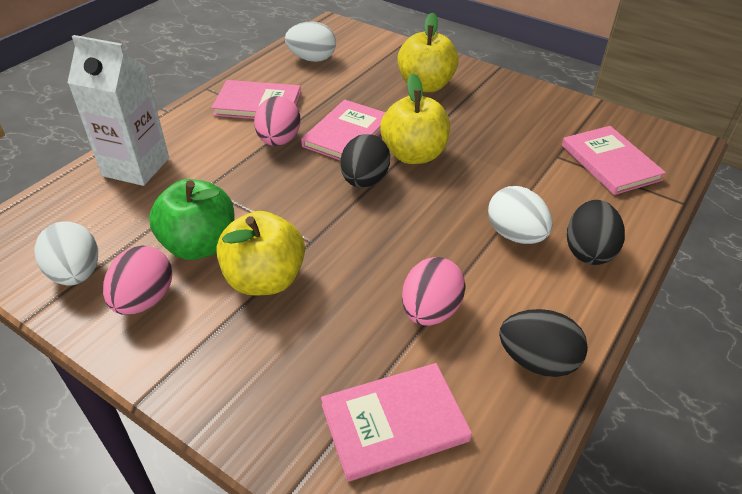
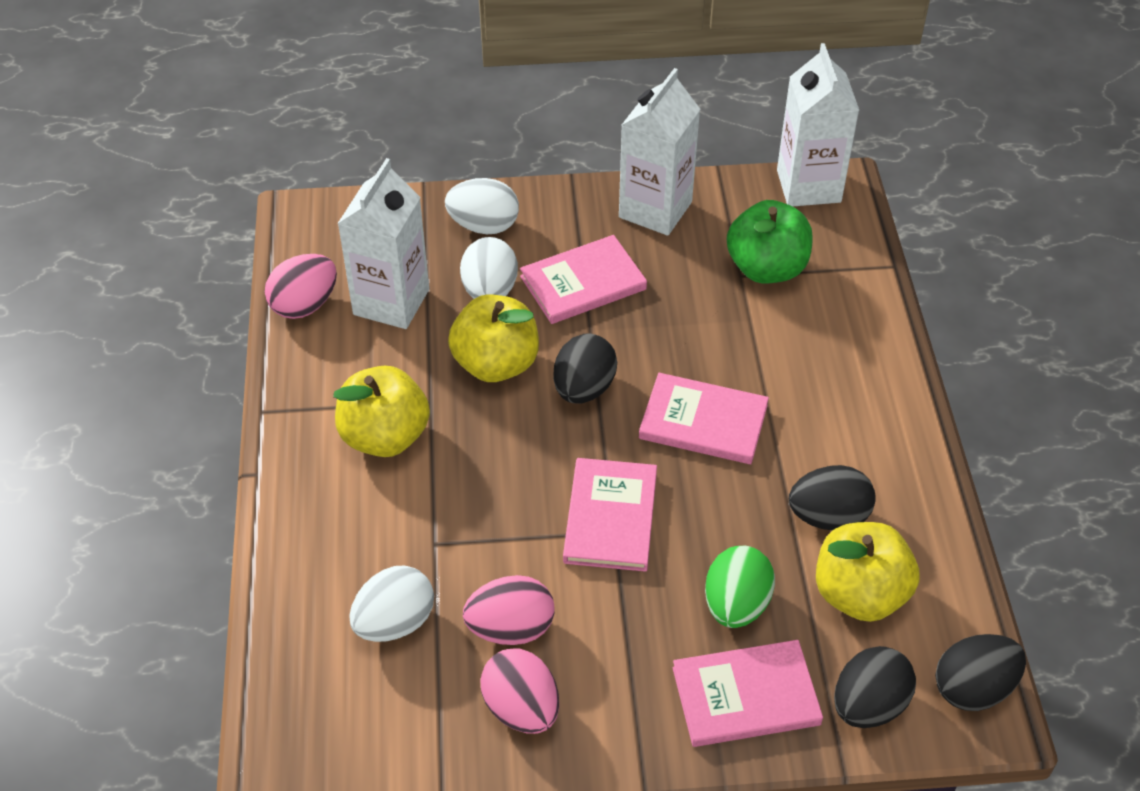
black egg: 3 -> 4
green egg: 0 -> 1
white carton: 1 -> 3

